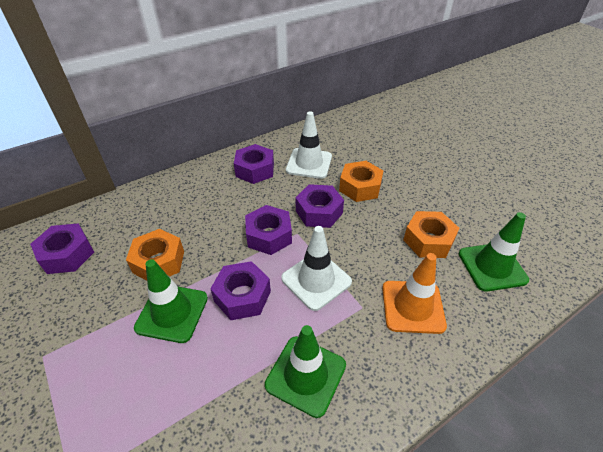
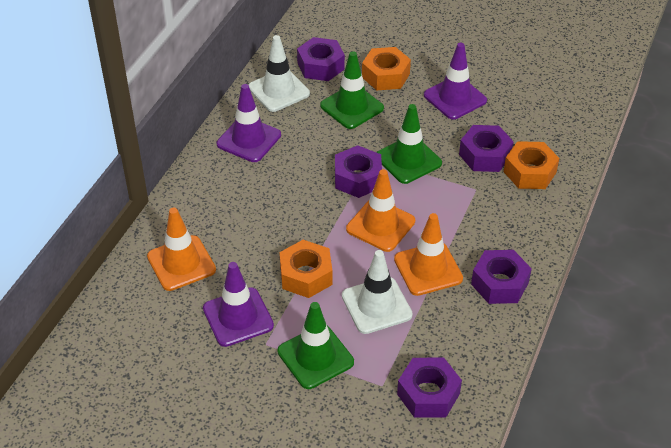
orange traffic cone: 1 -> 3
purple traffic cone: 0 -> 3

